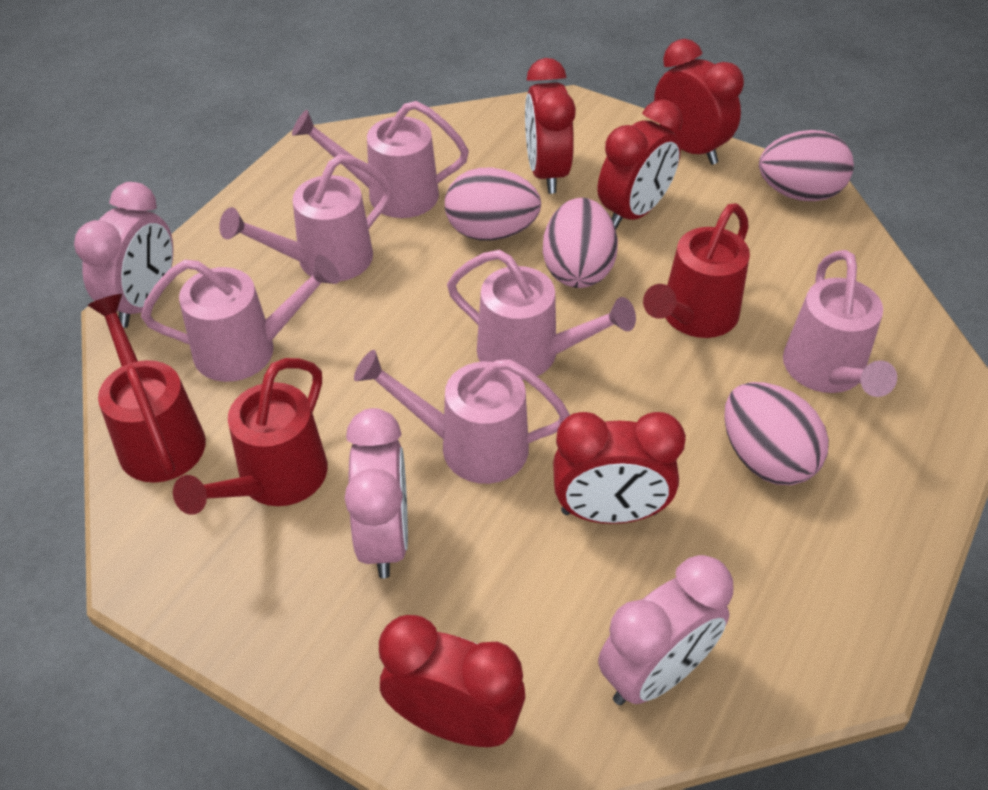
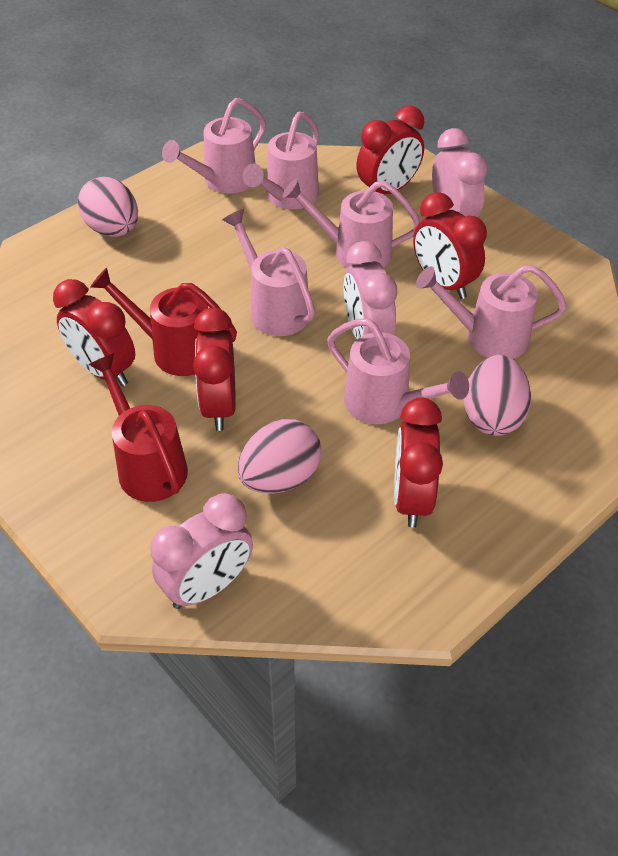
pink egg: 4 -> 3
red watering can: 3 -> 2

